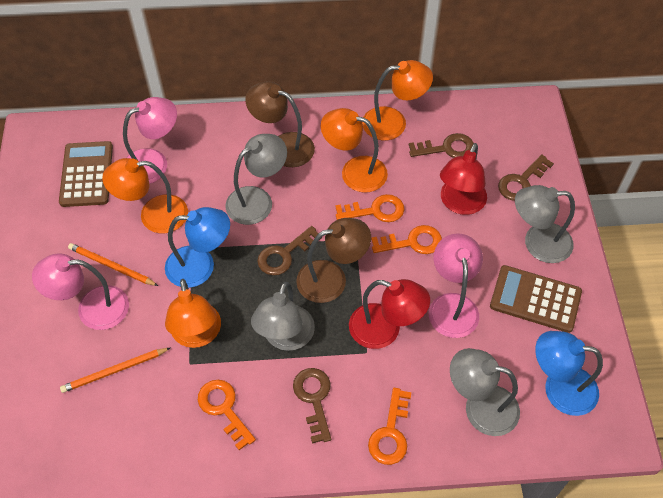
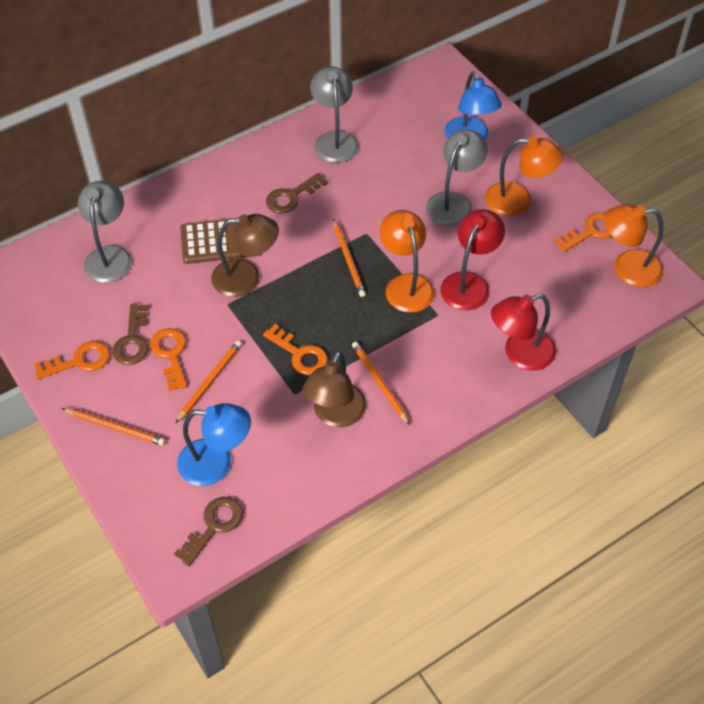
brown calculator: 2 -> 1
brown key: 4 -> 3
grey lamp: 4 -> 3
orange lamp: 4 -> 3
orange pencil: 2 -> 4
pink lamp: 3 -> 0

